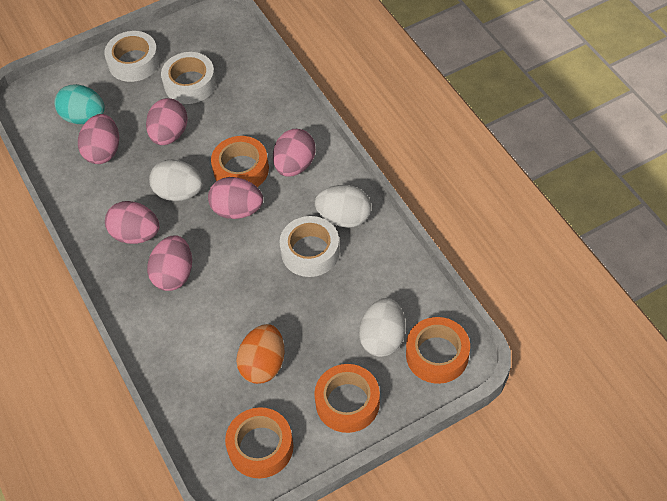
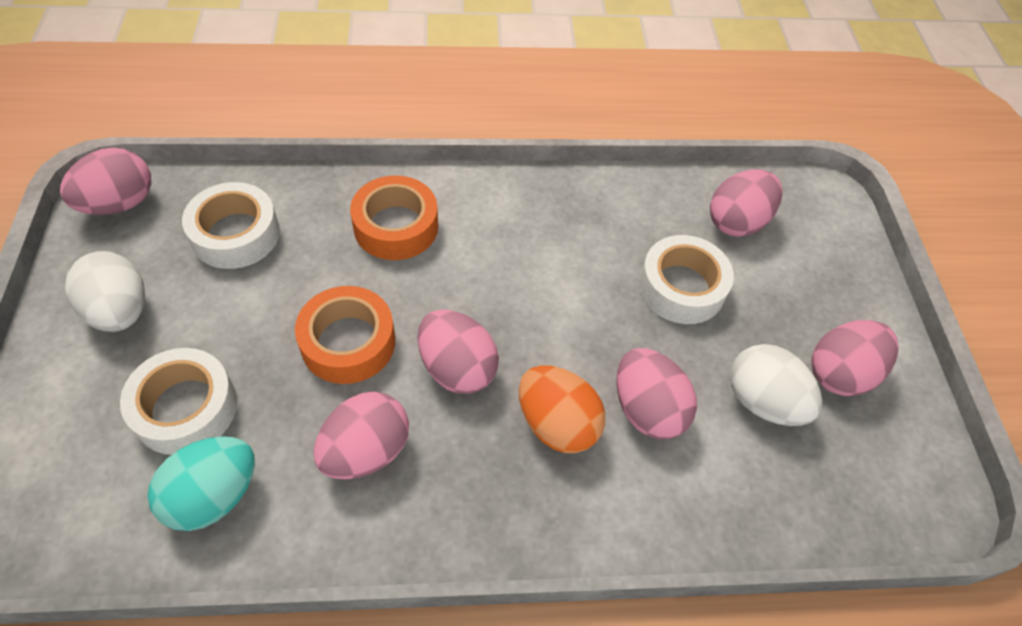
orange tape: 4 -> 2
white egg: 3 -> 2

